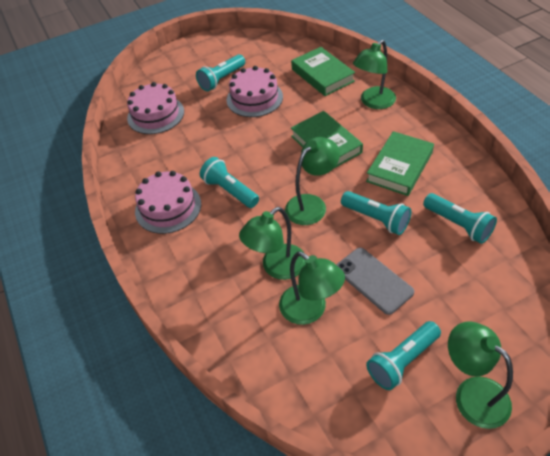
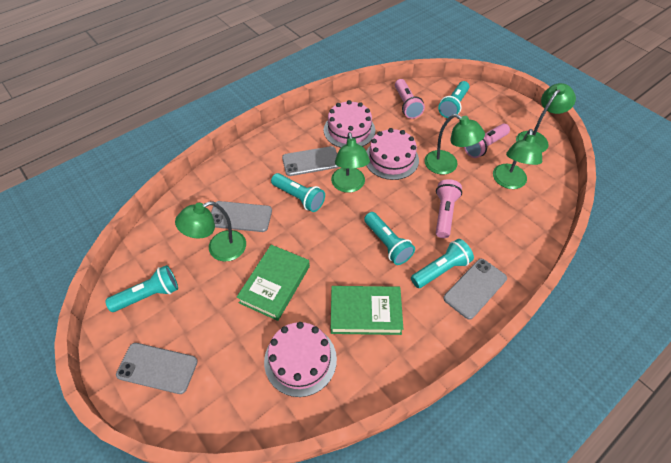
green book: 3 -> 2
grey phone: 1 -> 4
pink flashlight: 0 -> 3

